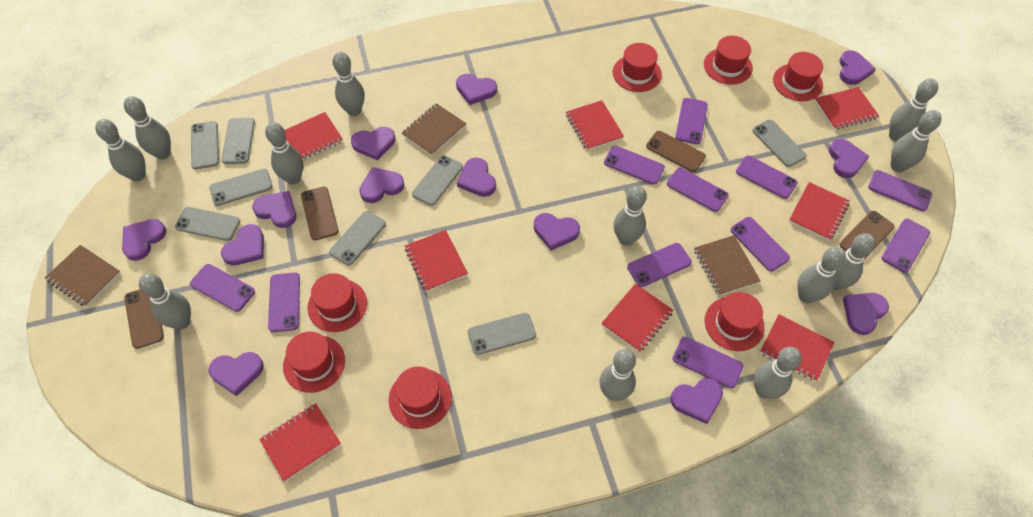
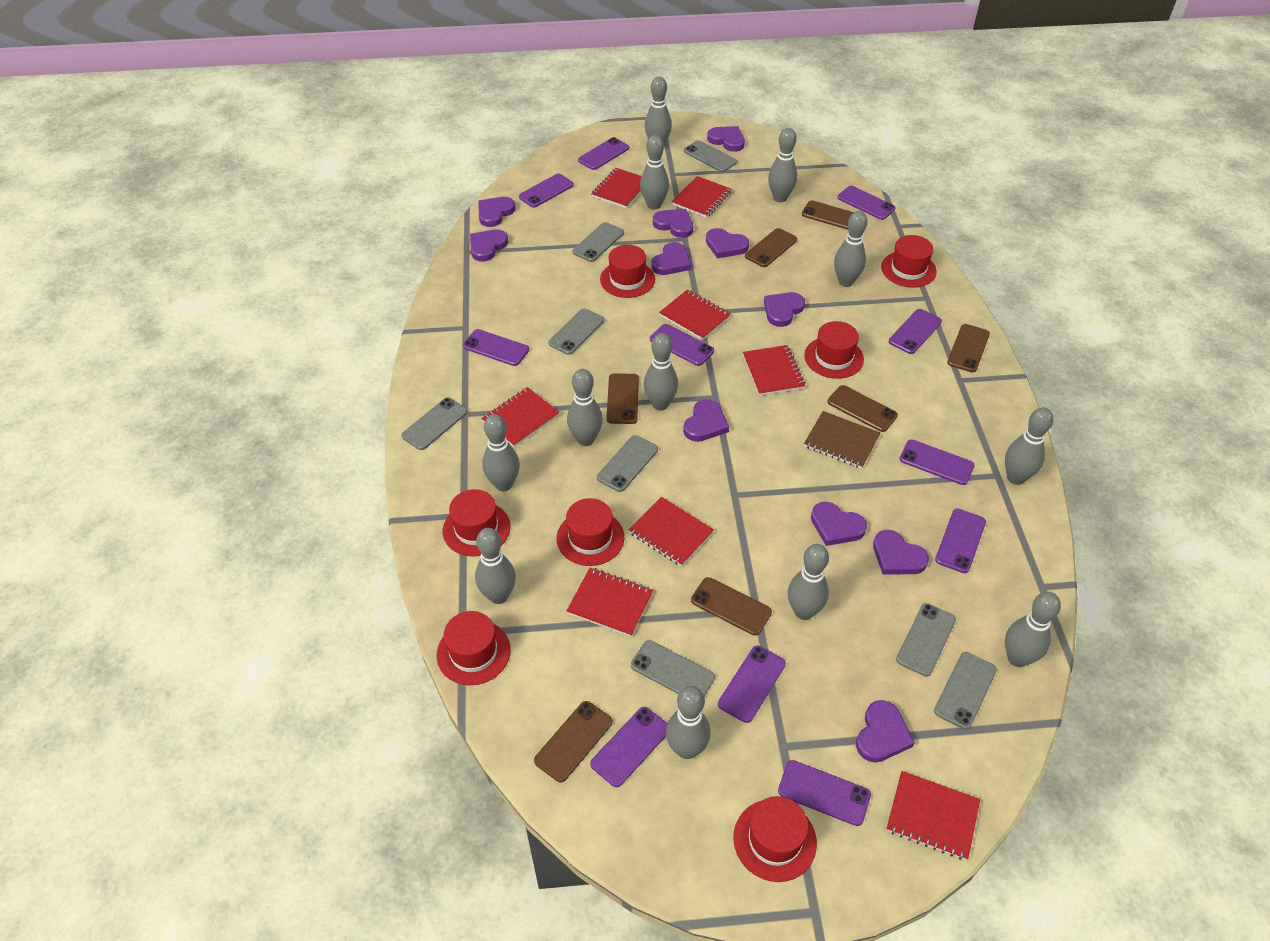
brown notebook: 3 -> 1
brown phone: 4 -> 7
purple heart: 13 -> 11

